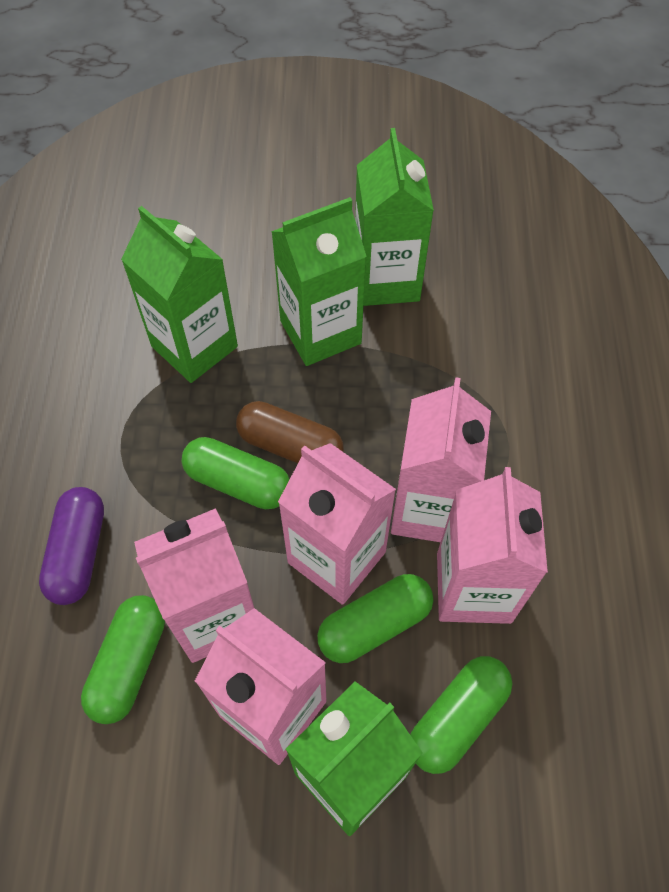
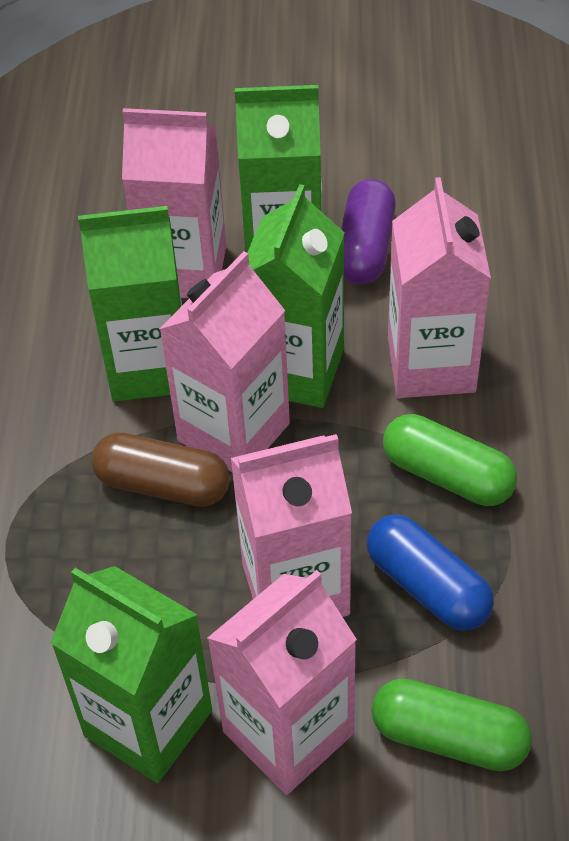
blue capsule: 0 -> 1
green capsule: 4 -> 2

